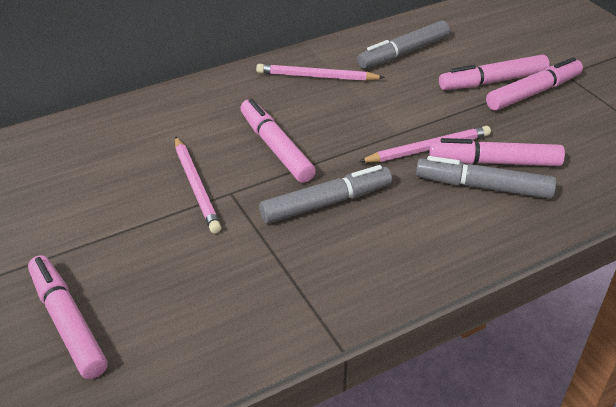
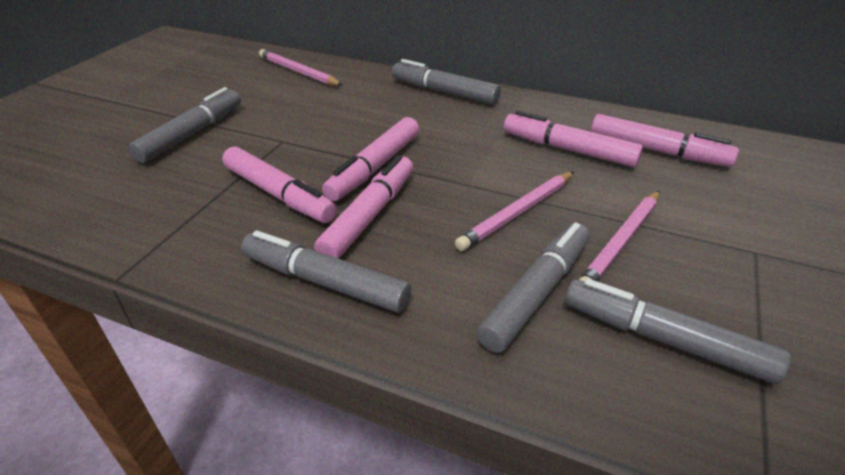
grey marker: 3 -> 5

